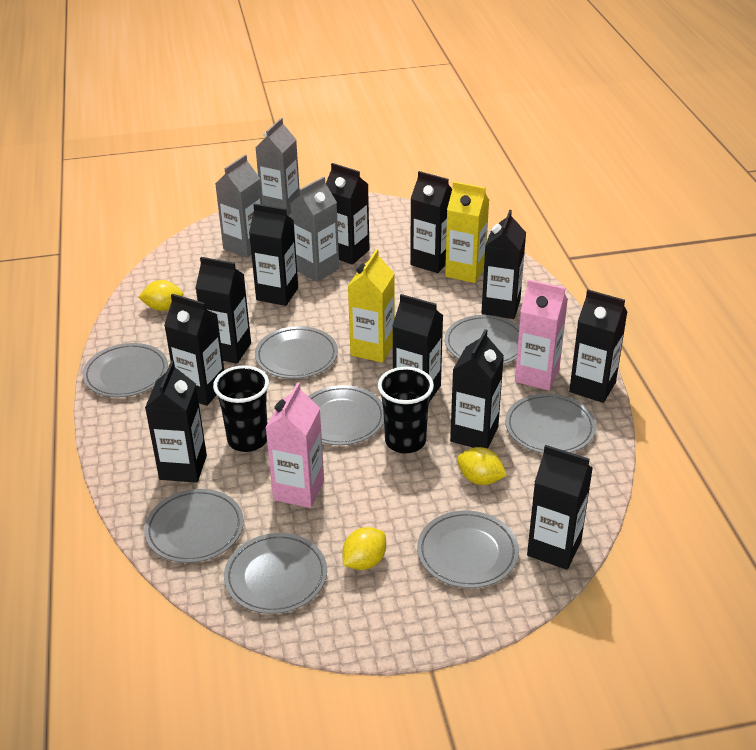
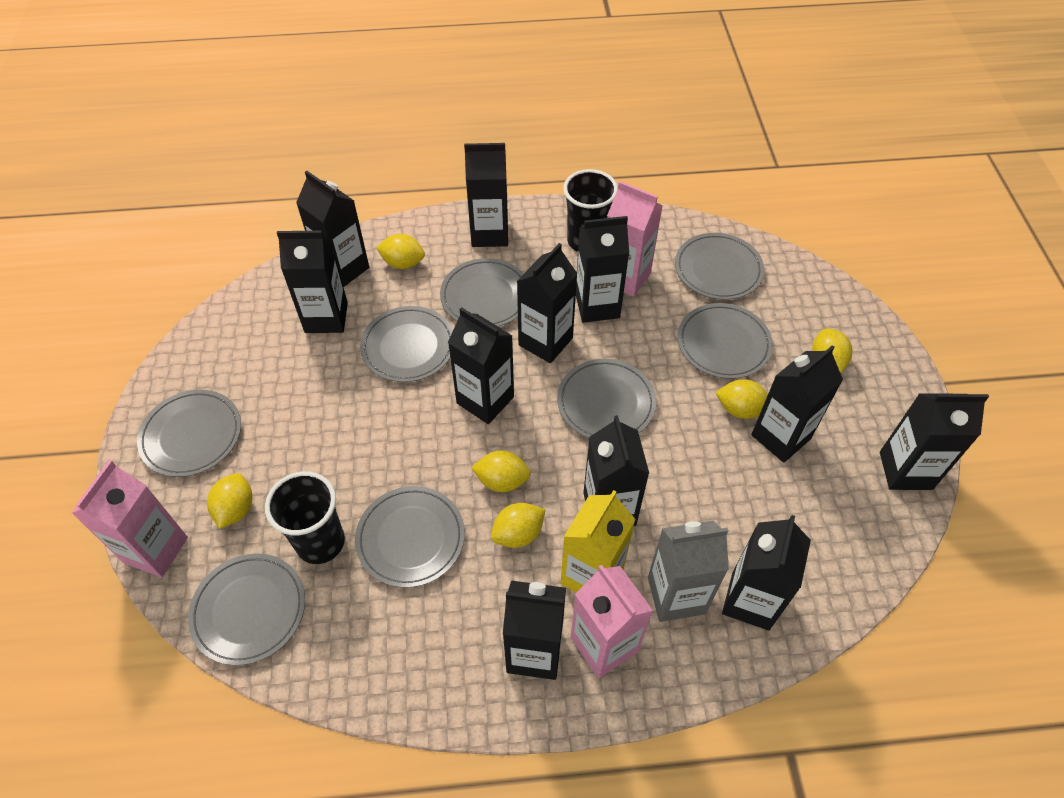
grey carton: 3 -> 1
pink carton: 2 -> 3
yellow carton: 2 -> 1
yellow lemon: 3 -> 6

